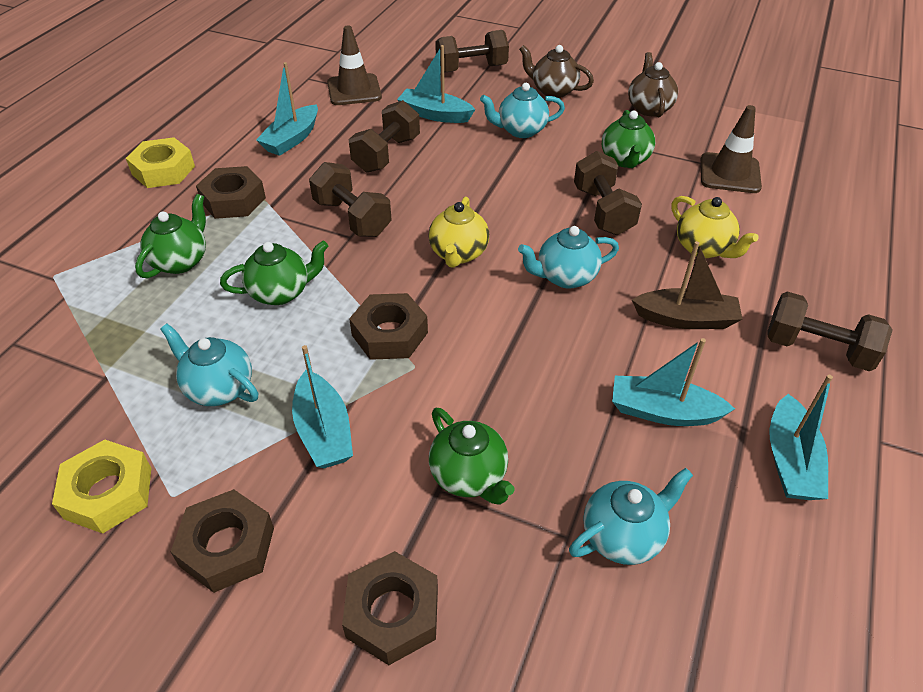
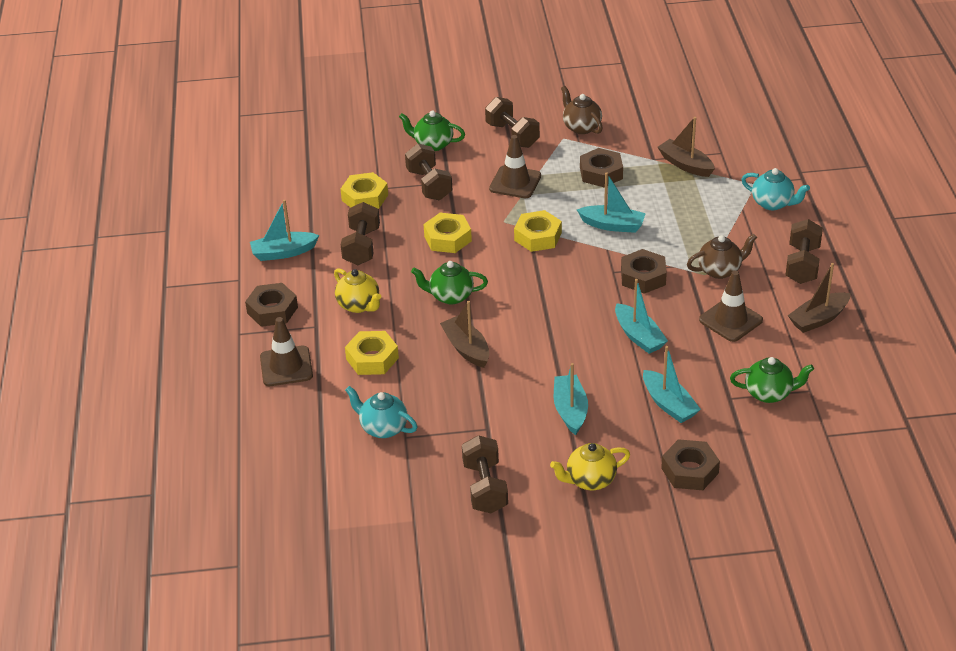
brown boat: 1 -> 3
brown traffic cone: 2 -> 3
green teapot: 4 -> 3
turquoise teapot: 4 -> 2
yellow nut: 2 -> 4

